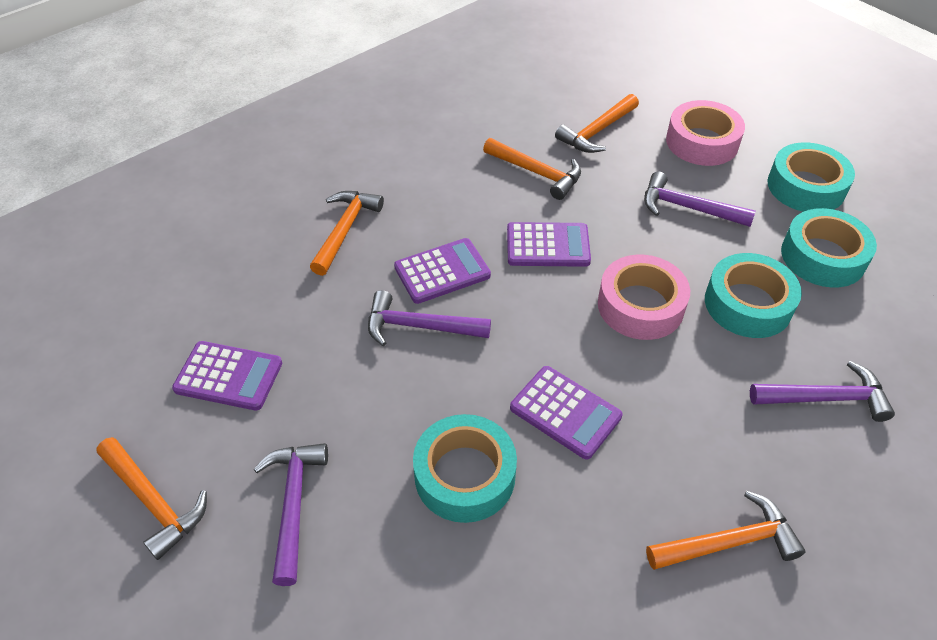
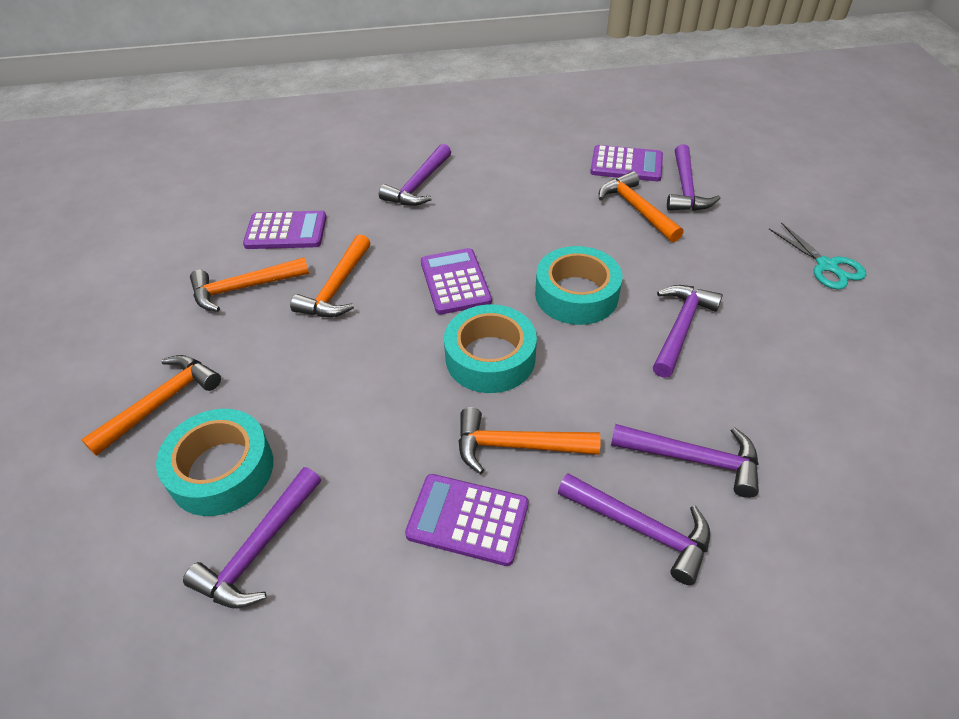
pink tape: 2 -> 0
purple hammer: 4 -> 6
turquoise scissors: 0 -> 1
turquoise tape: 4 -> 3

